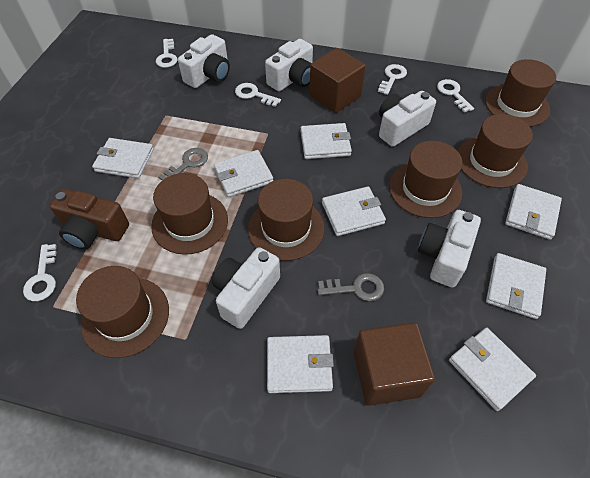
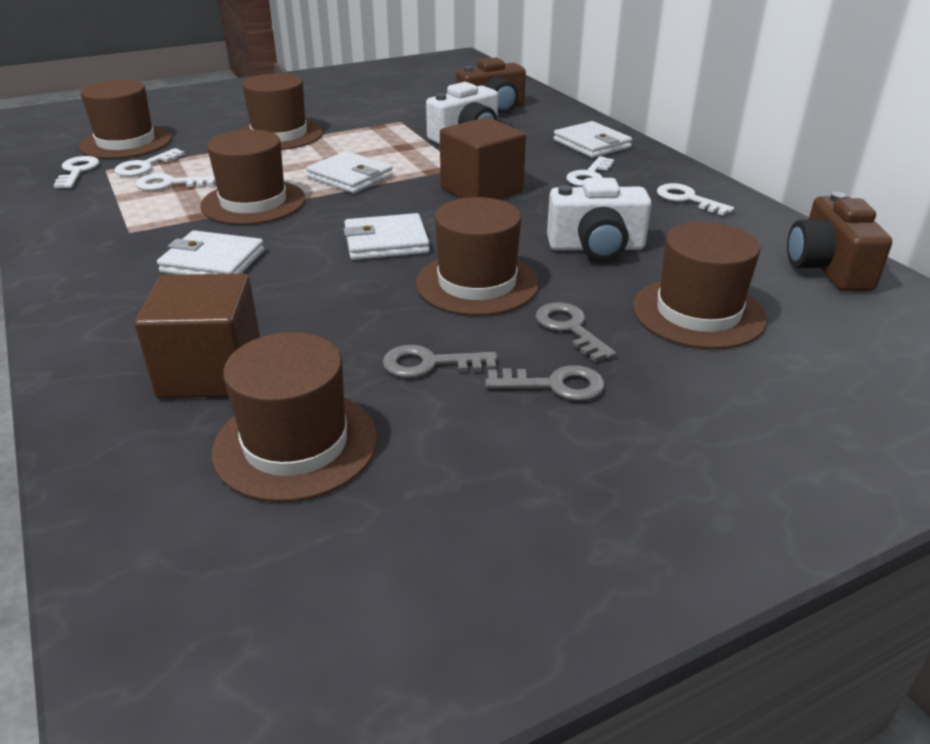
brown camera: 1 -> 2
grey key: 2 -> 3
white camera: 5 -> 2
white wallet: 8 -> 4

